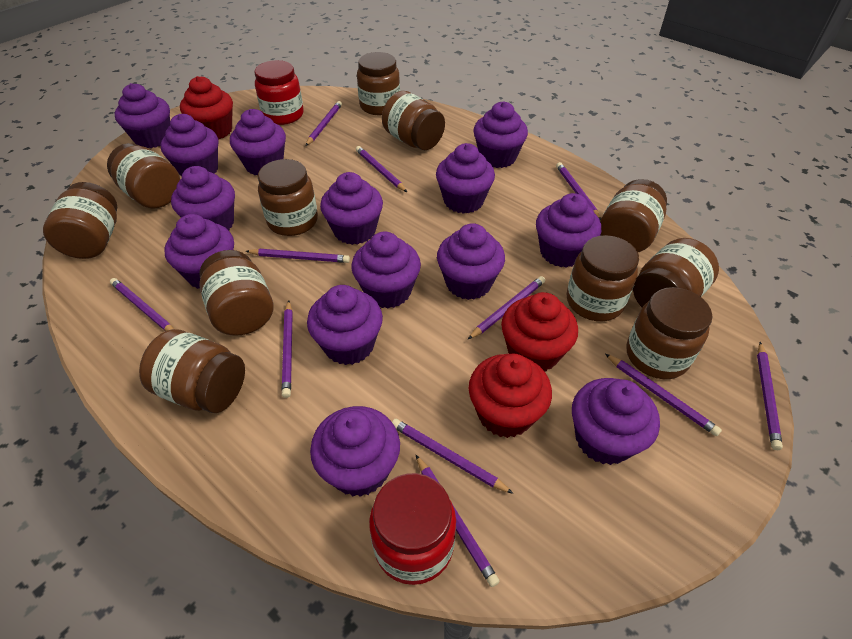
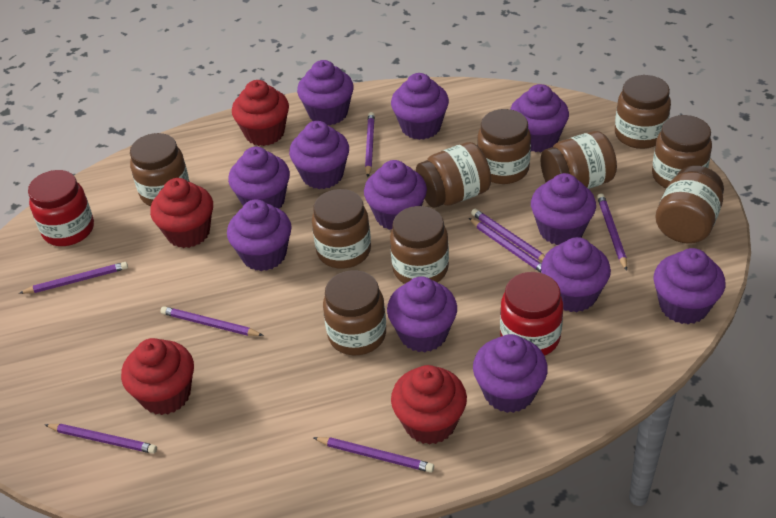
brown jar: 11 -> 10
purple cupcake: 14 -> 12
purple pencil: 11 -> 8
red cupcake: 3 -> 4

